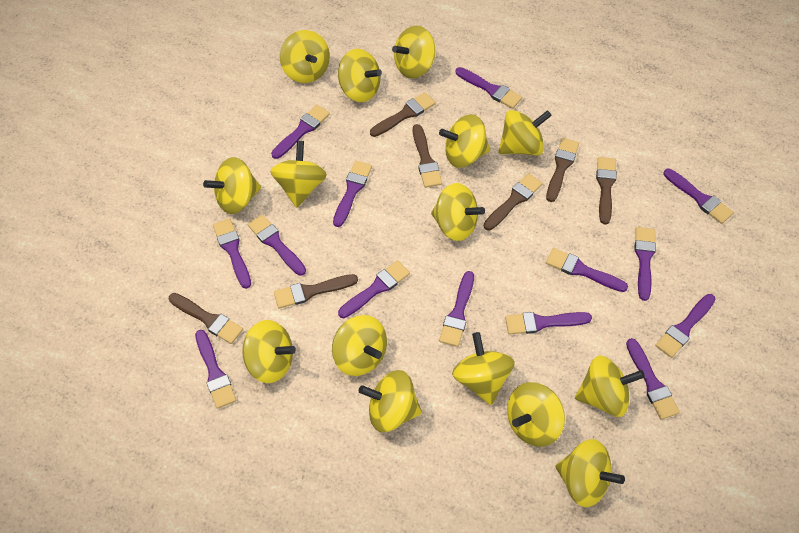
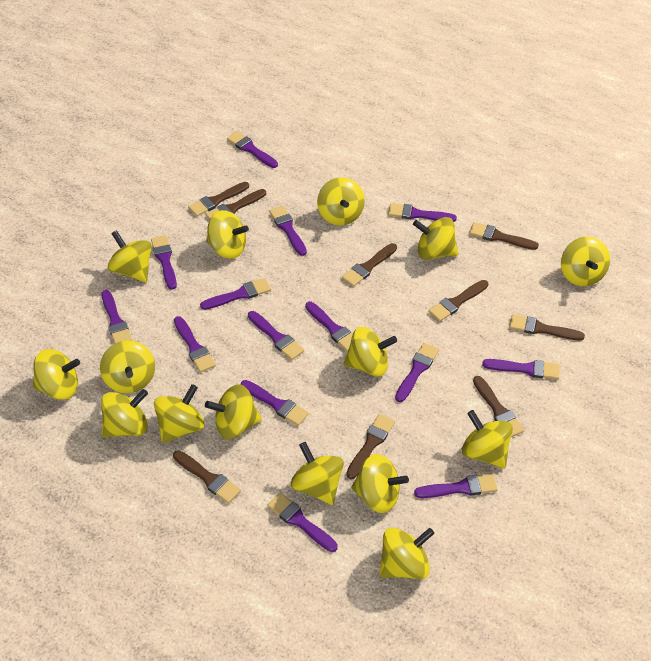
brown brush: 7 -> 9

